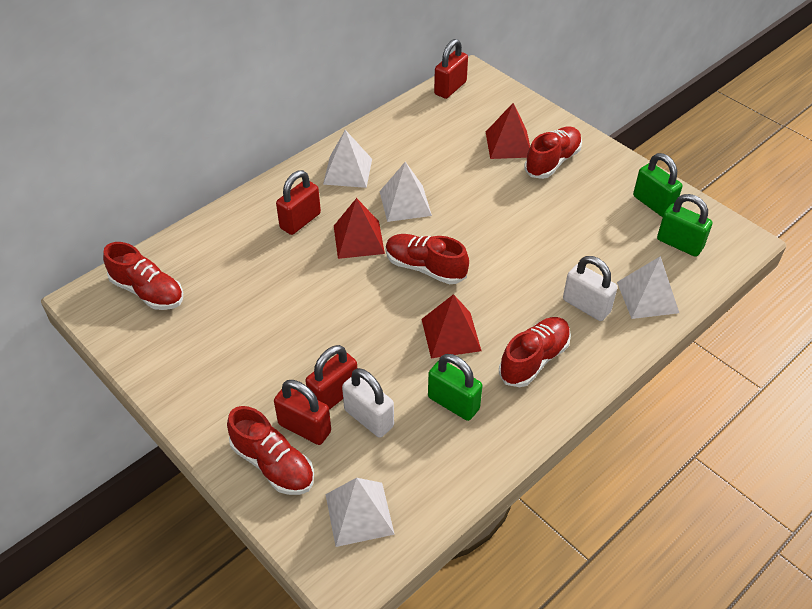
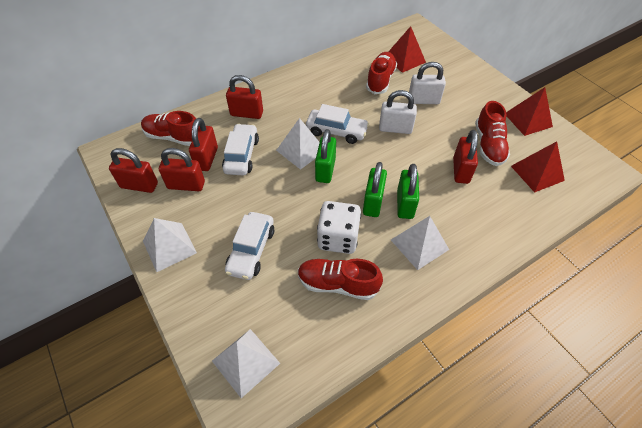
red padlock: 4 -> 5
red shoe: 5 -> 4
white car: 0 -> 3
white dice: 0 -> 1

